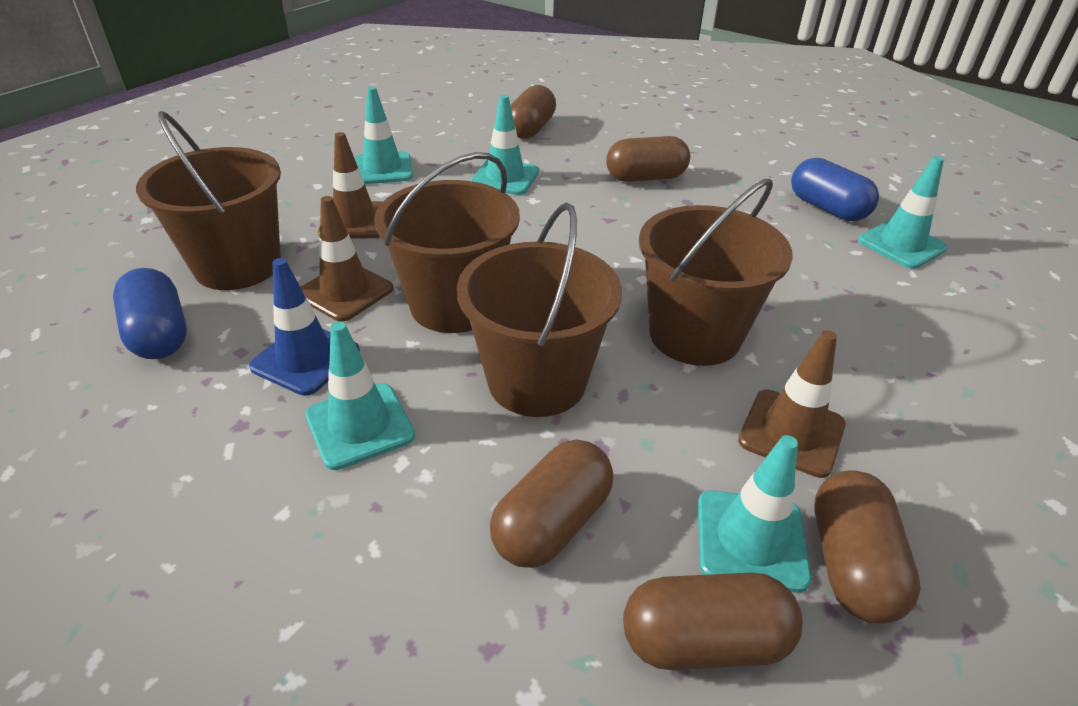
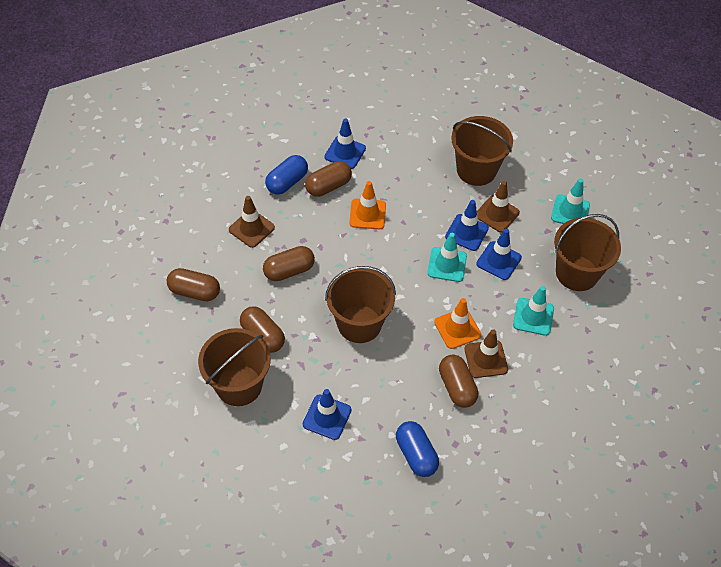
blue traffic cone: 1 -> 4
orange traffic cone: 0 -> 2
turquoise traffic cone: 5 -> 3

